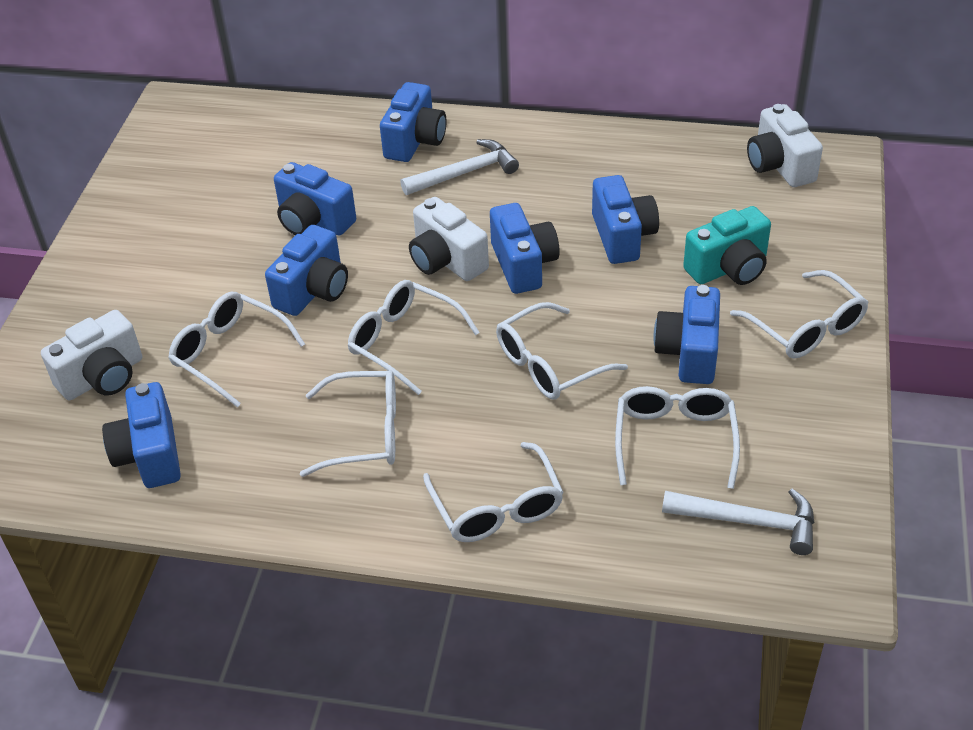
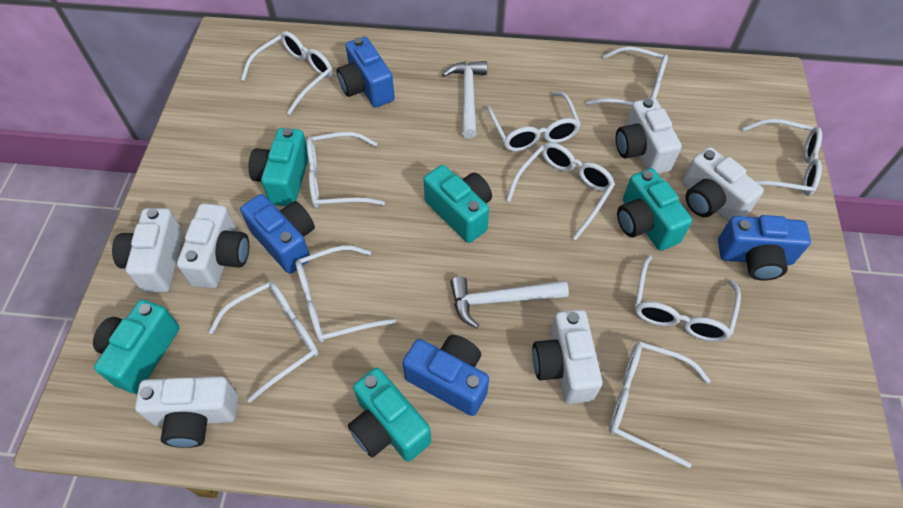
blue camera: 7 -> 4
turquoise camera: 1 -> 5
white camera: 3 -> 6
white glasses: 7 -> 10

